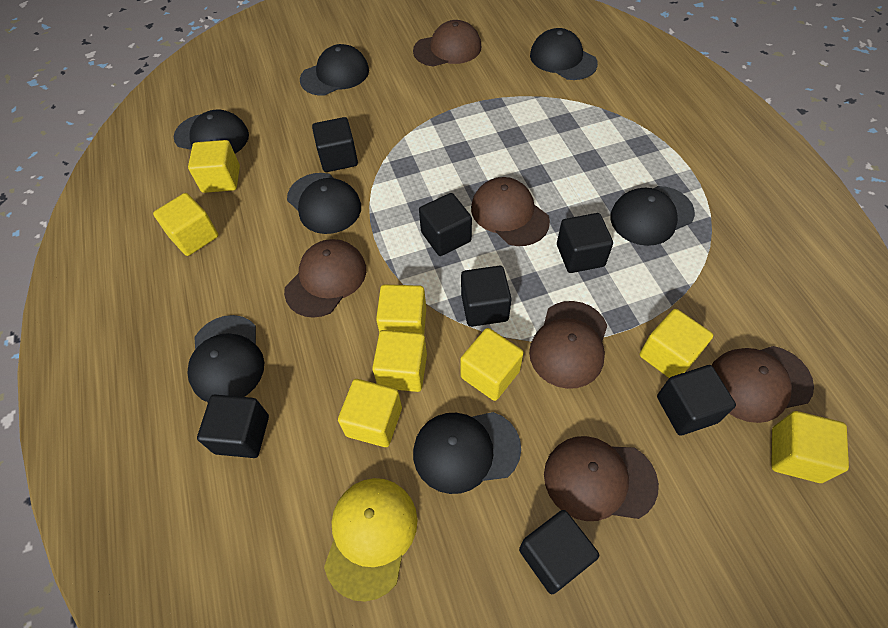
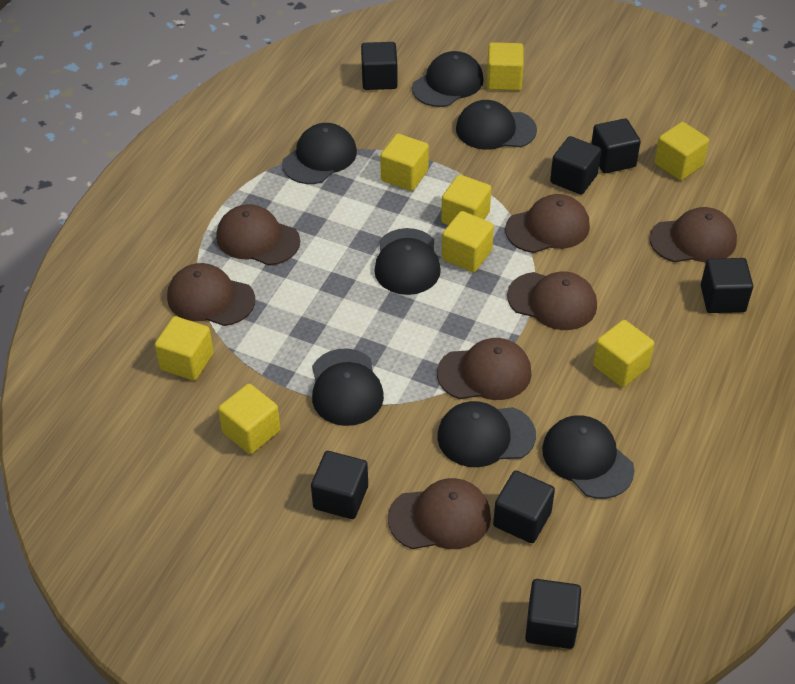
brown cap: 6 -> 7
yellow cap: 1 -> 0

